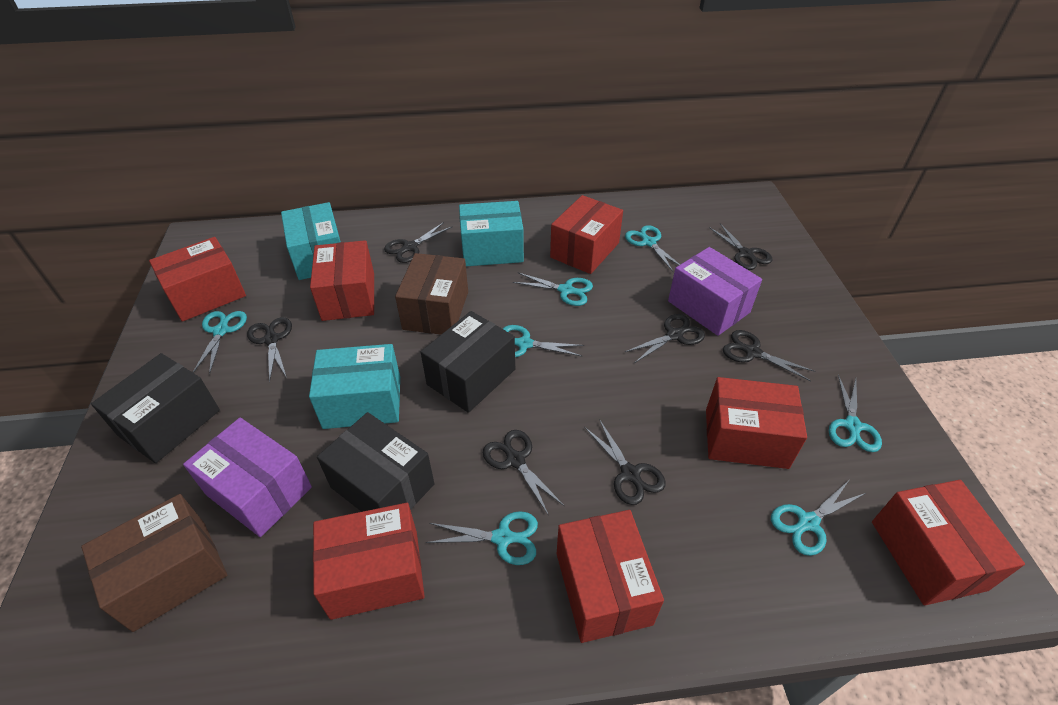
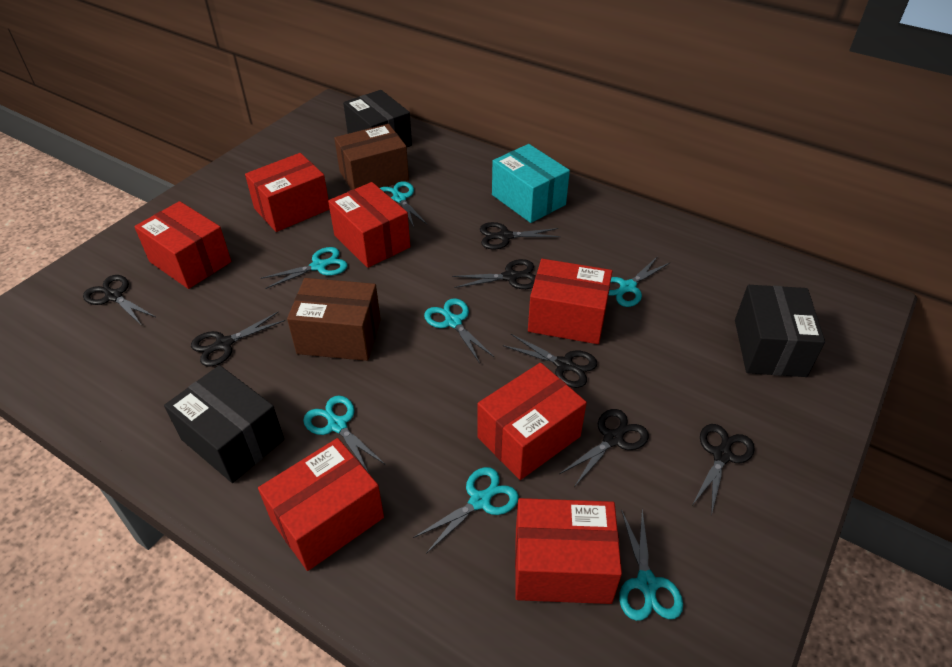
purple box: 2 -> 0
turquoise box: 3 -> 1

